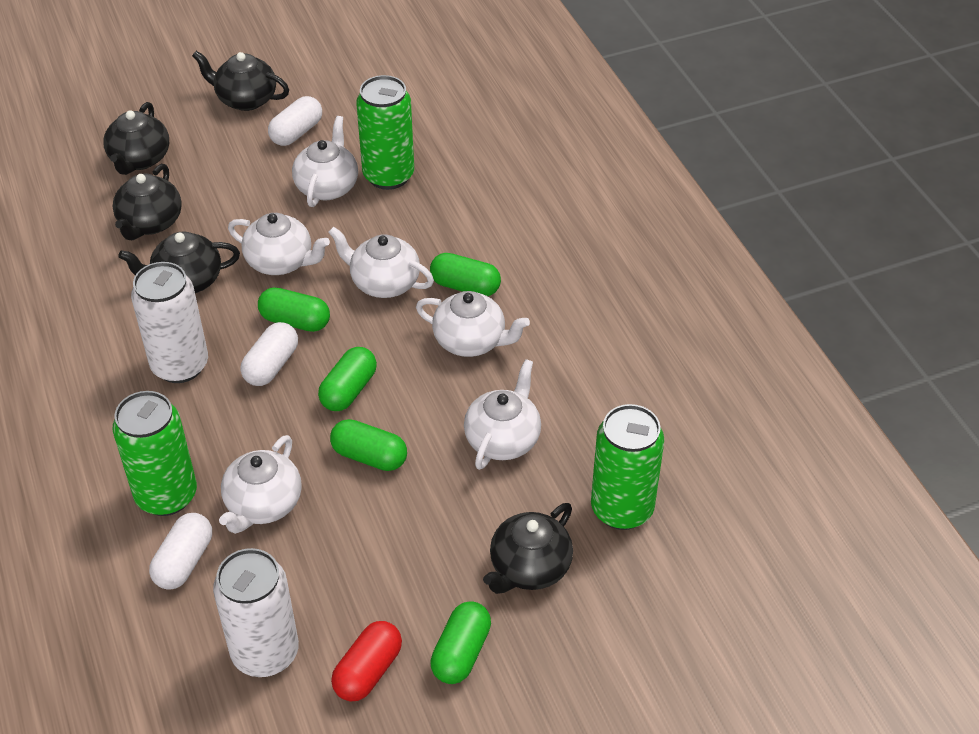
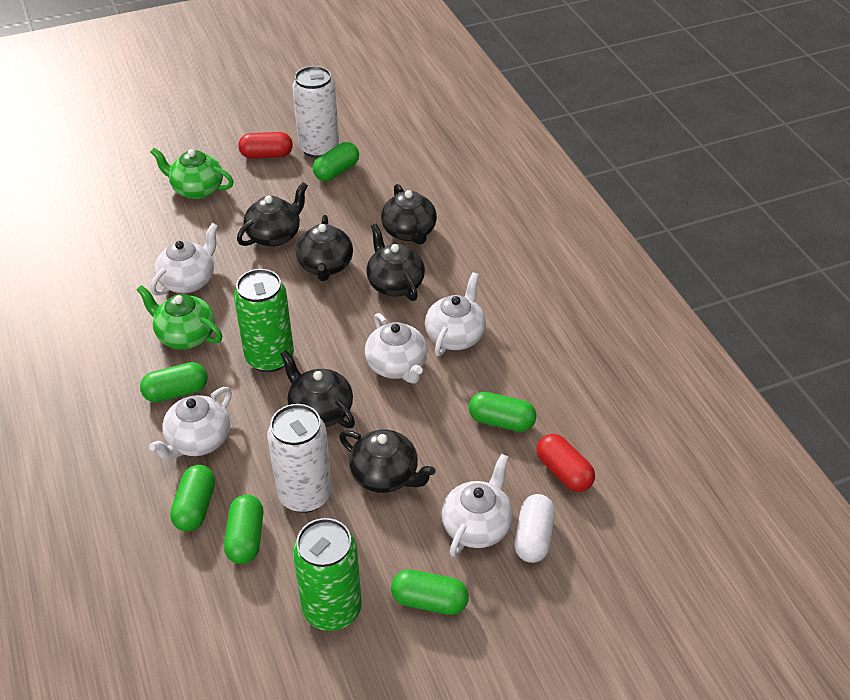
black teapot: 5 -> 6
green can: 3 -> 2
green capsule: 5 -> 6
green teapot: 0 -> 2
red capsule: 1 -> 2
white capsule: 3 -> 1
white teapot: 6 -> 5

